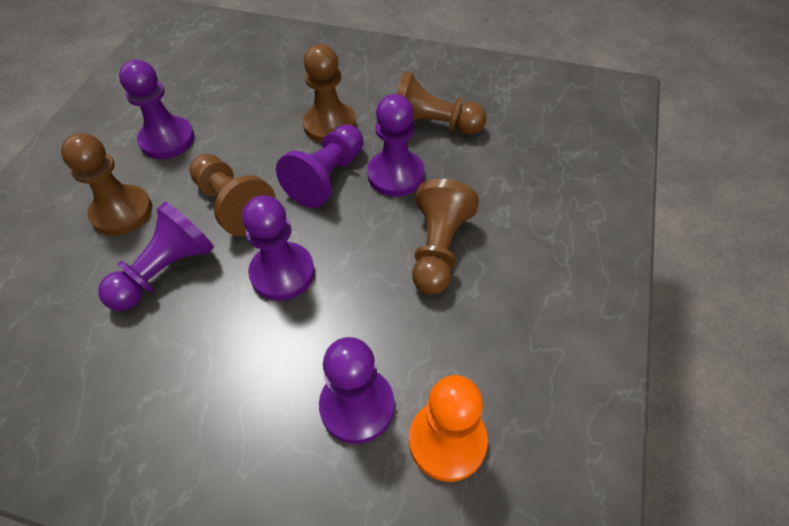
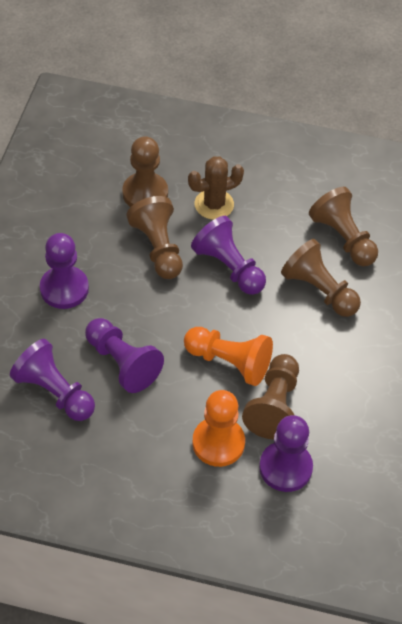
brown cactus: 0 -> 1
orange pawn: 1 -> 2
purple pawn: 6 -> 5

